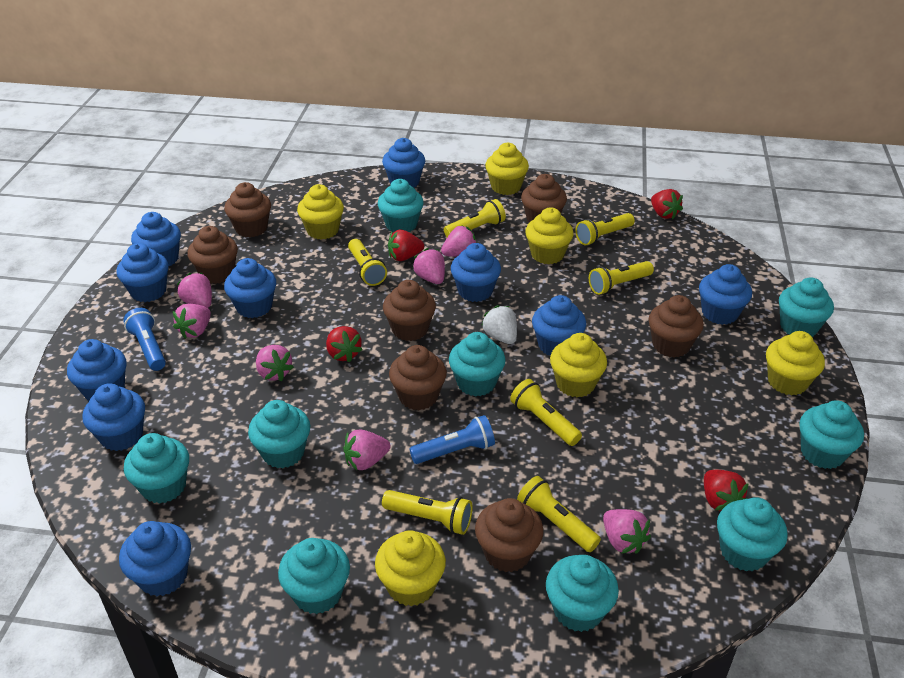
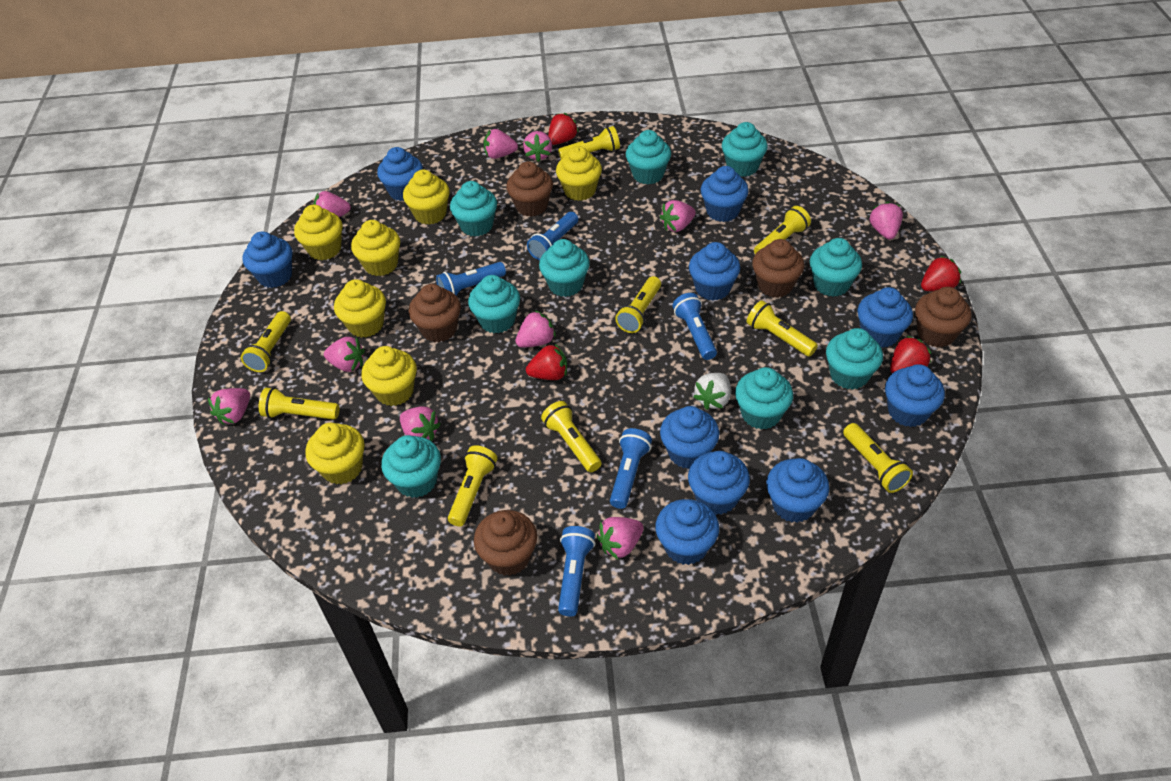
blue flashlight: 2 -> 5
brown cupcake: 7 -> 5
pink strawberry: 7 -> 10
yellow cupcake: 6 -> 7
yellow flashlight: 7 -> 9

